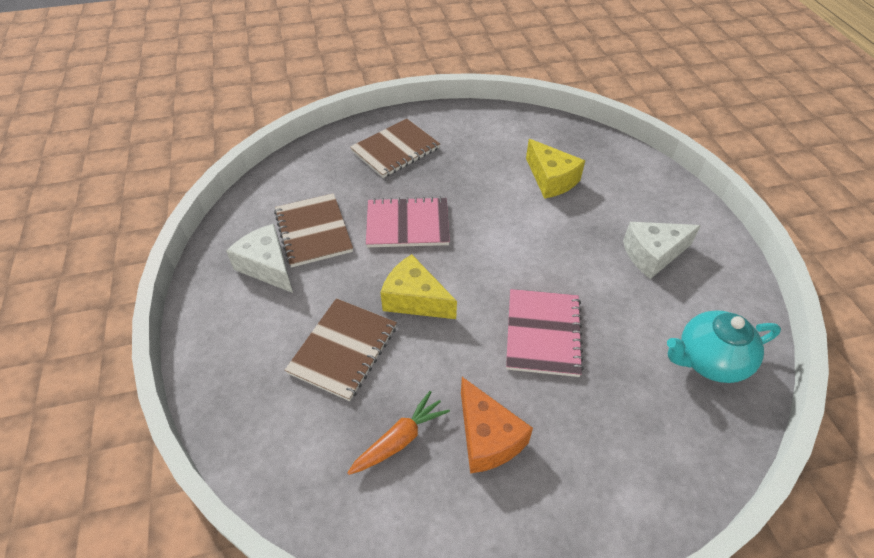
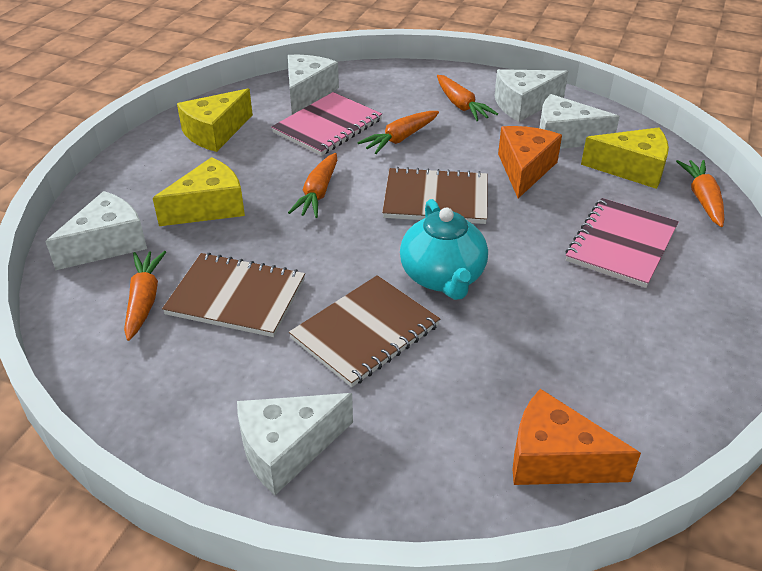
orange carrot: 1 -> 5
orange cheese: 1 -> 2
white cheese: 2 -> 5
yellow cheese: 2 -> 3

